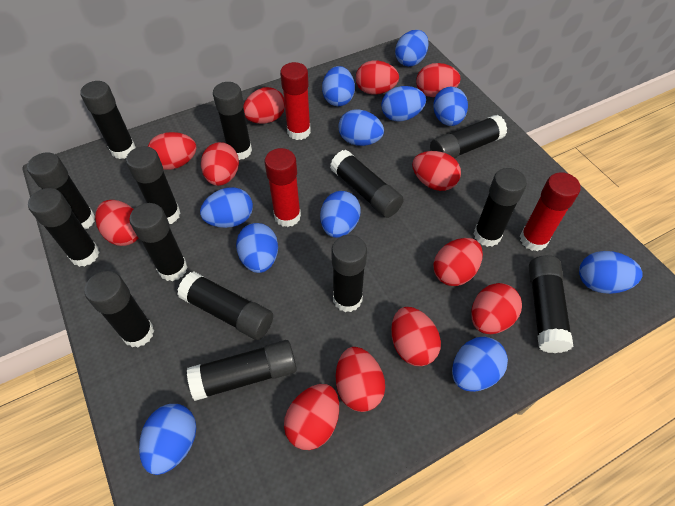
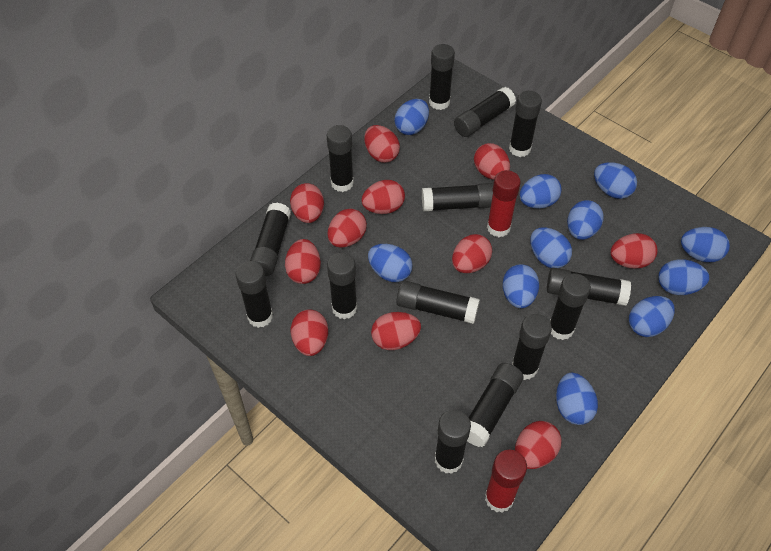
red egg: 12 -> 11
red glue stick: 3 -> 2

